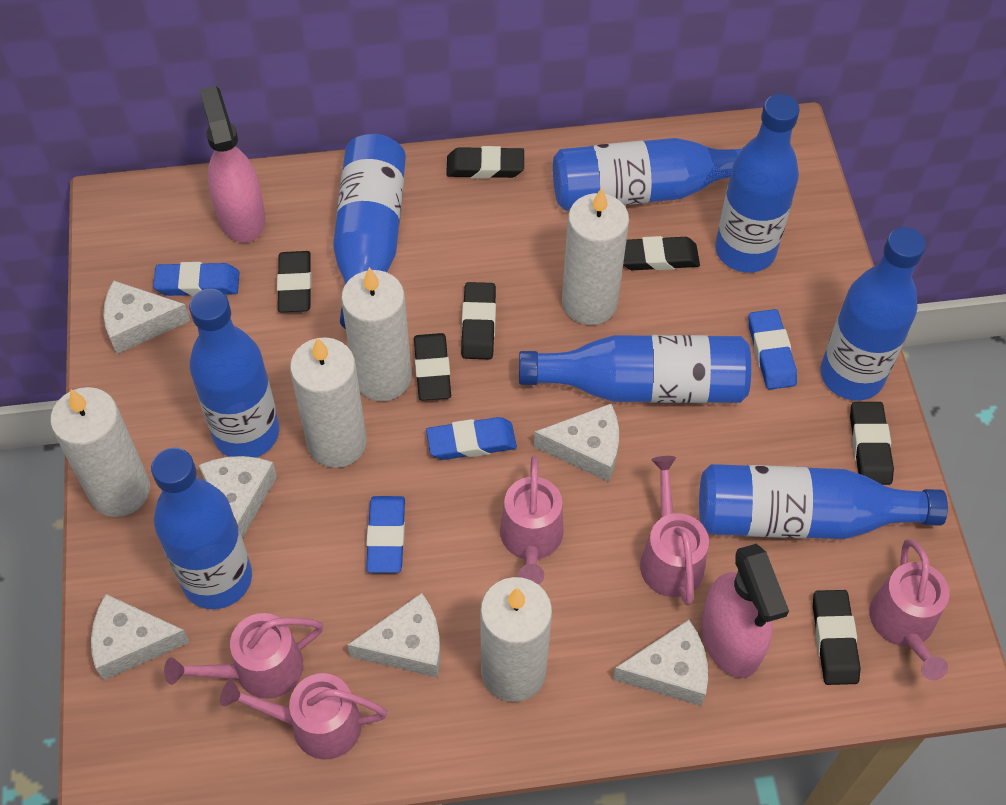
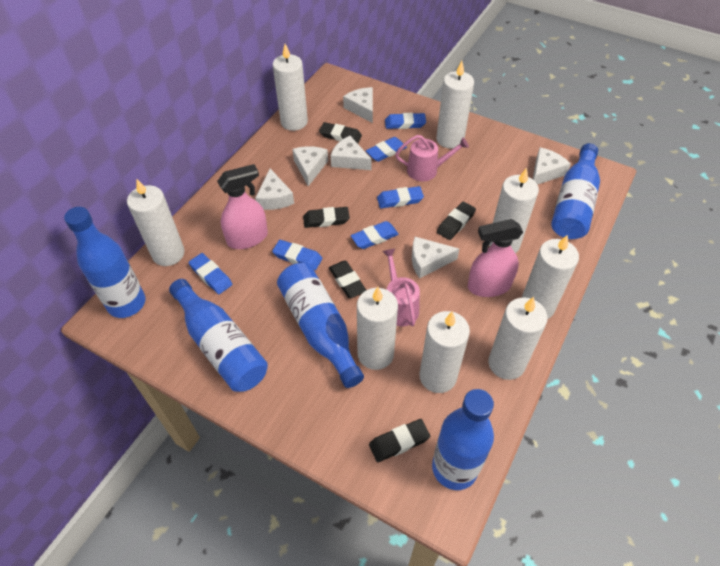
black eraser: 7 -> 5
blue bottle: 8 -> 5
blue eraser: 4 -> 6
pink watering can: 5 -> 2
white candle: 5 -> 8

